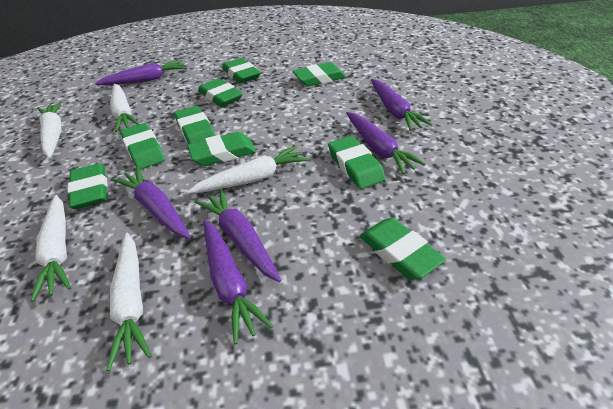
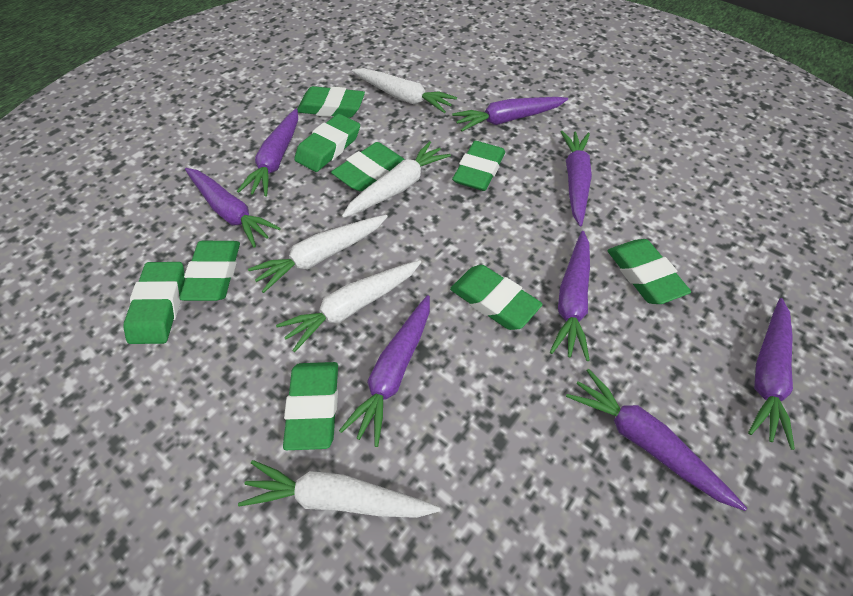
purple carrot: 6 -> 8

